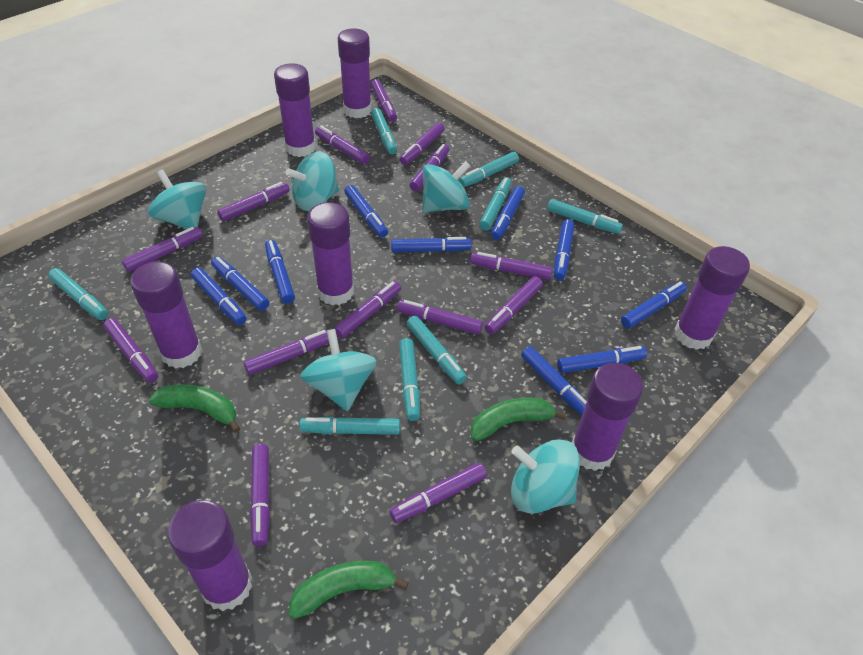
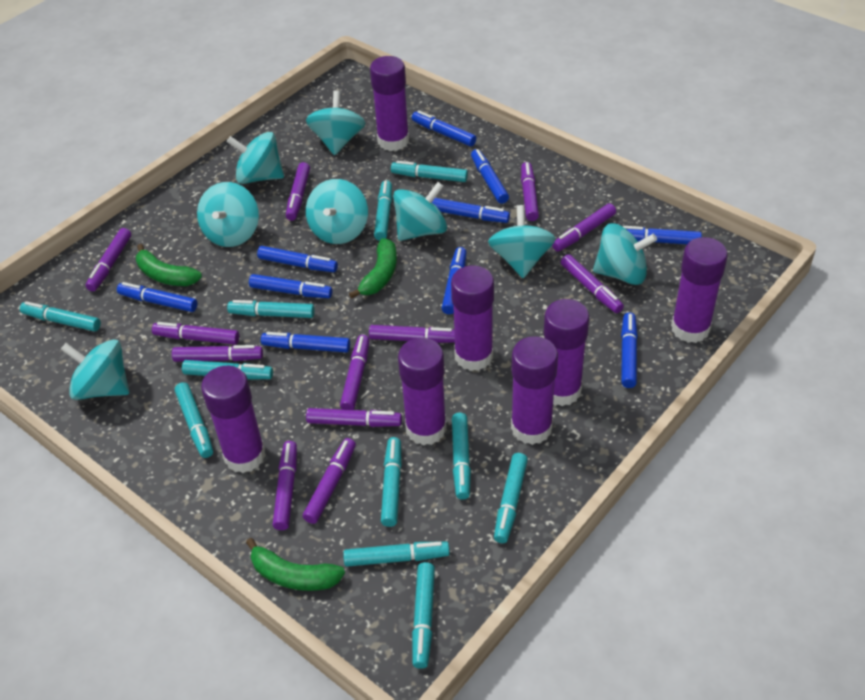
purple marker: 14 -> 12
turquoise marker: 8 -> 11
turquoise spinning top: 5 -> 8

